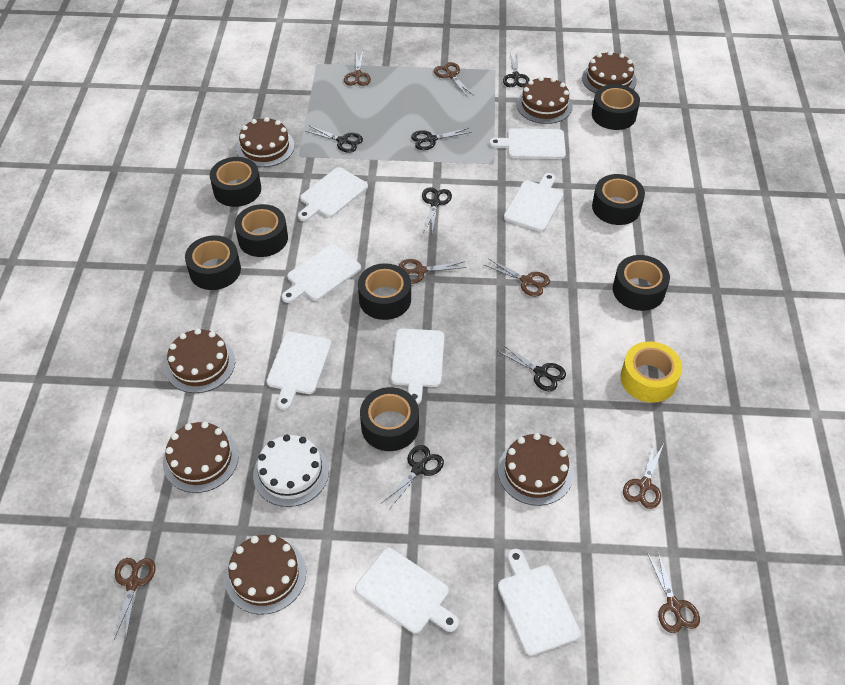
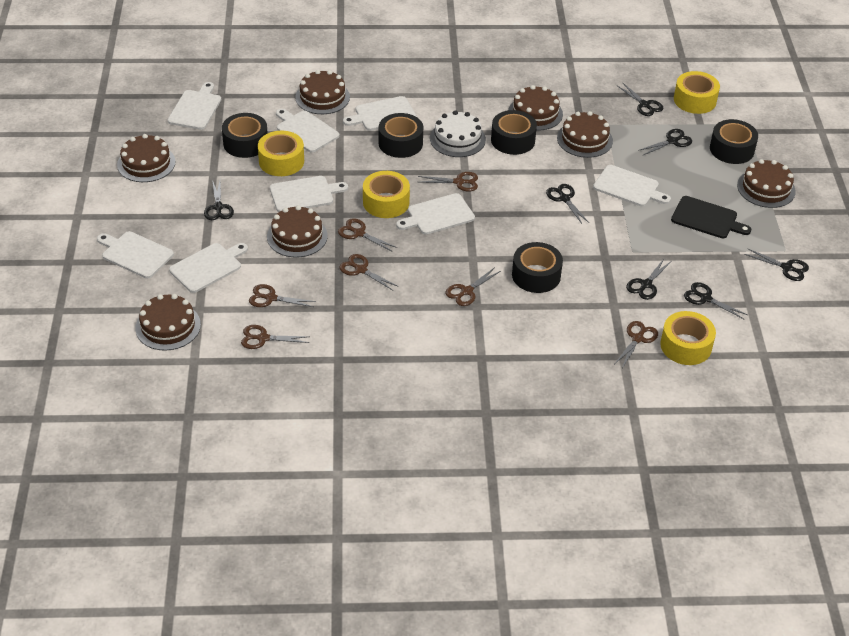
black cutting board: 0 -> 1
black scissors: 6 -> 7
black tape: 8 -> 5
yellow tape: 1 -> 4

